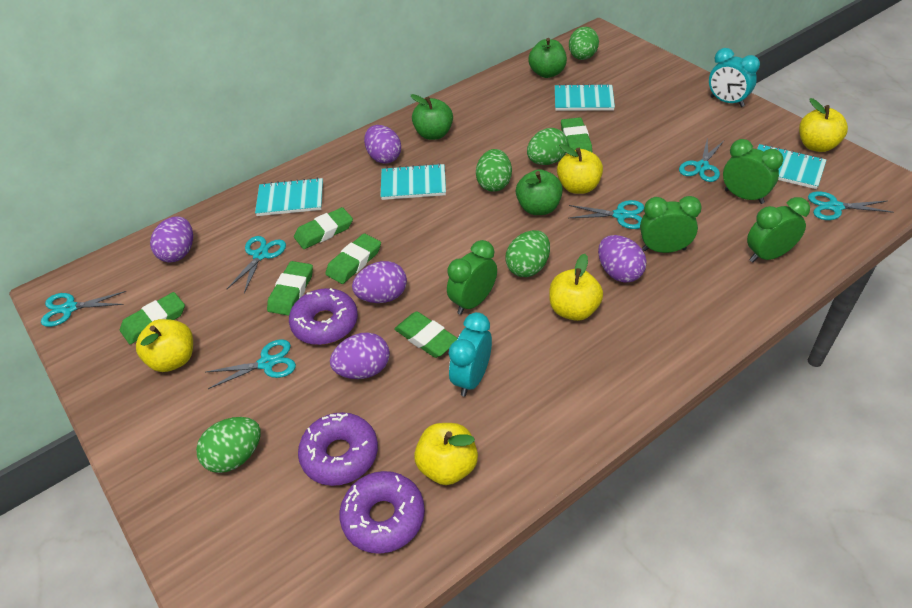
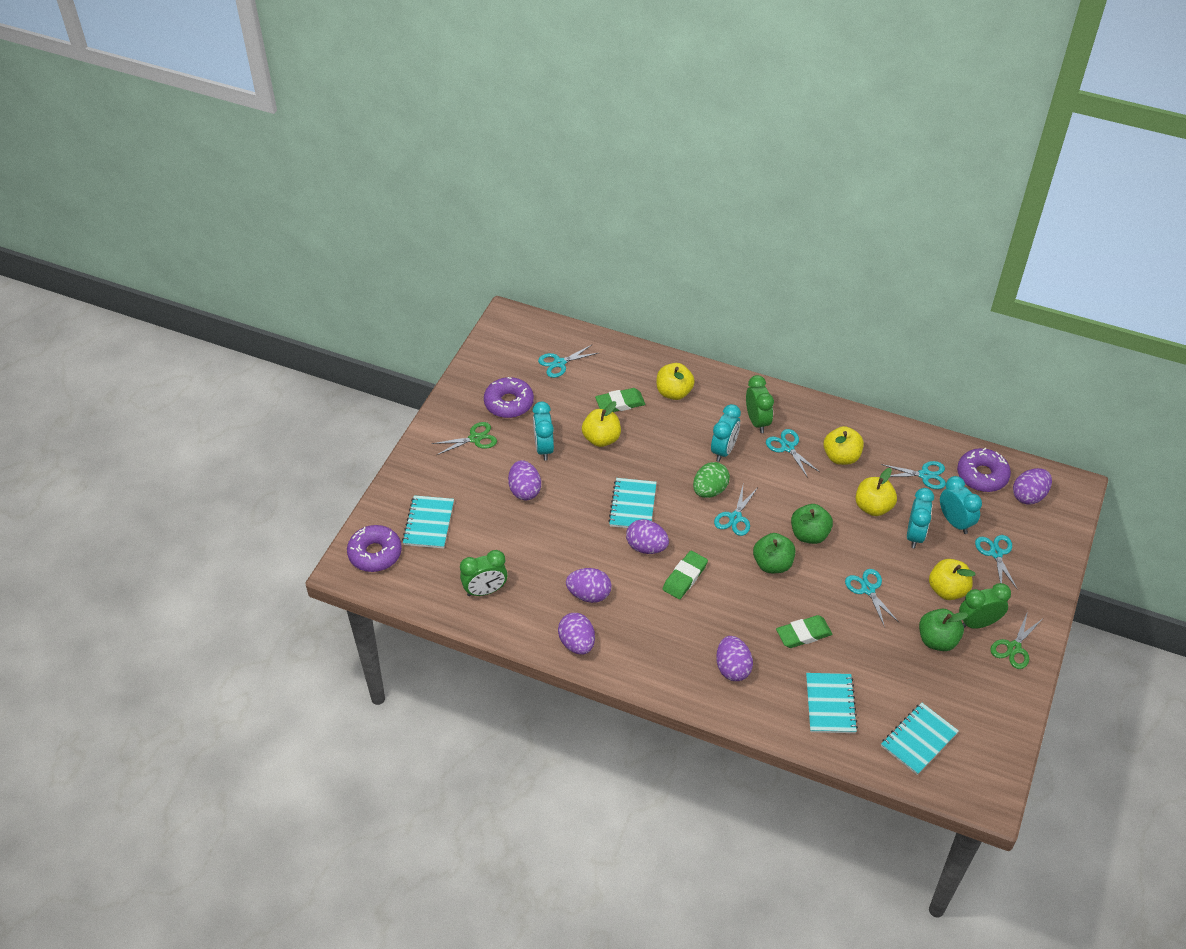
green clock: 4 -> 3
green egg: 5 -> 1
green eraser: 6 -> 3
green scissors: 0 -> 2
purple egg: 5 -> 6
turquoise clock: 2 -> 4

